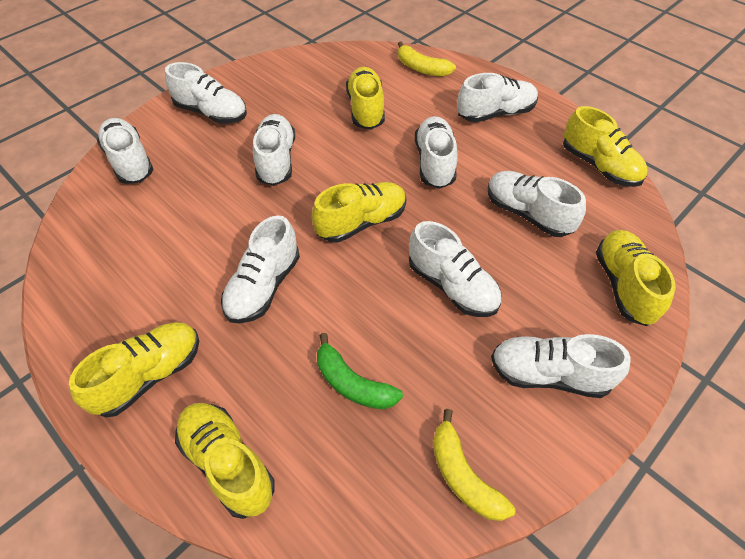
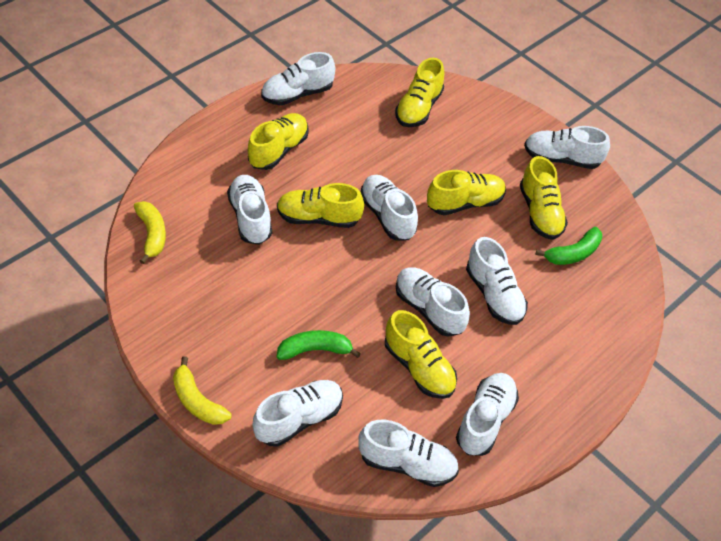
green banana: 1 -> 2

